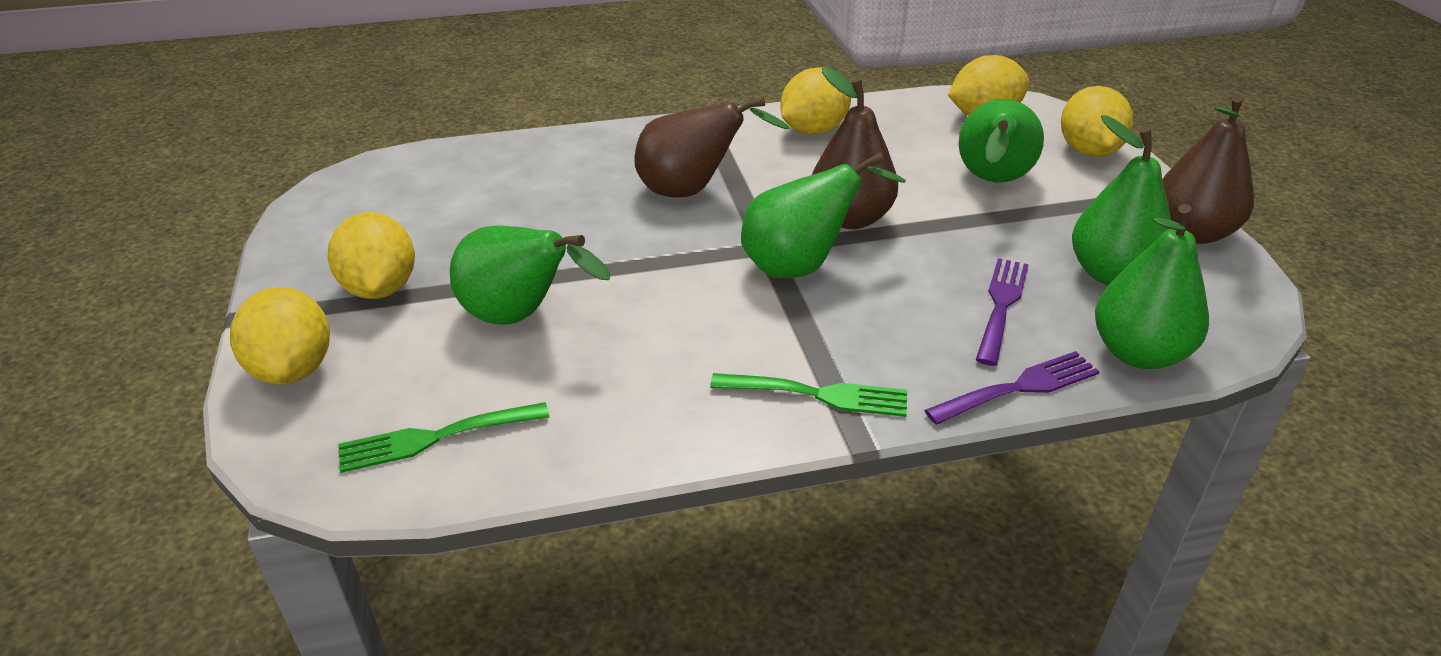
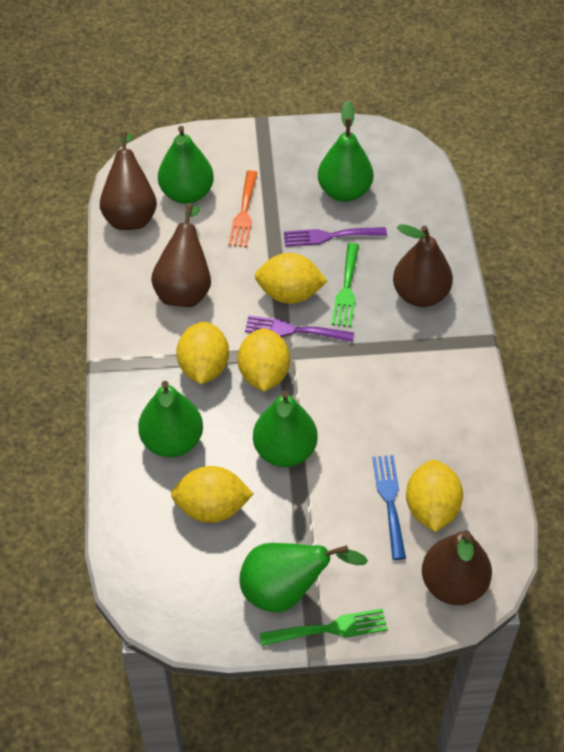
blue fork: 0 -> 1
brown pear: 3 -> 4
orange fork: 0 -> 1

